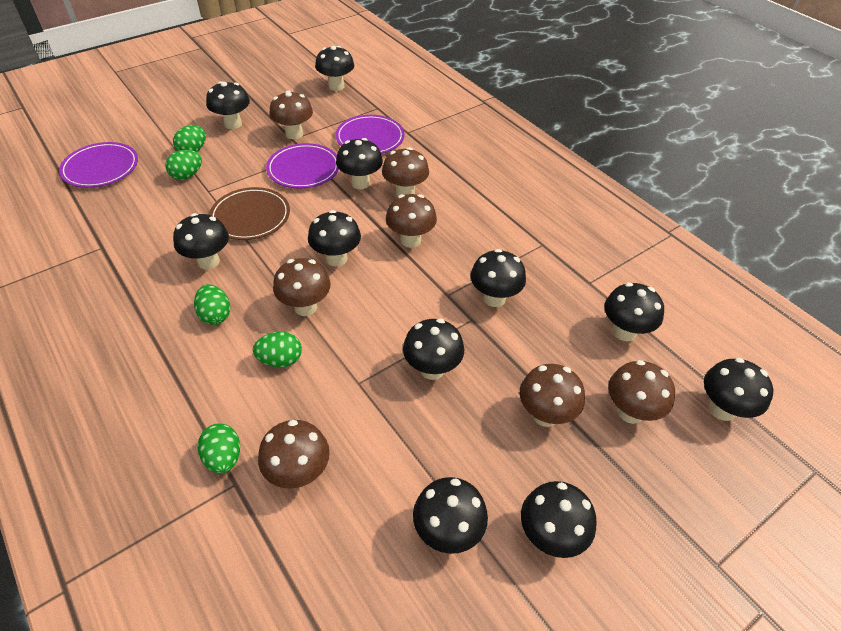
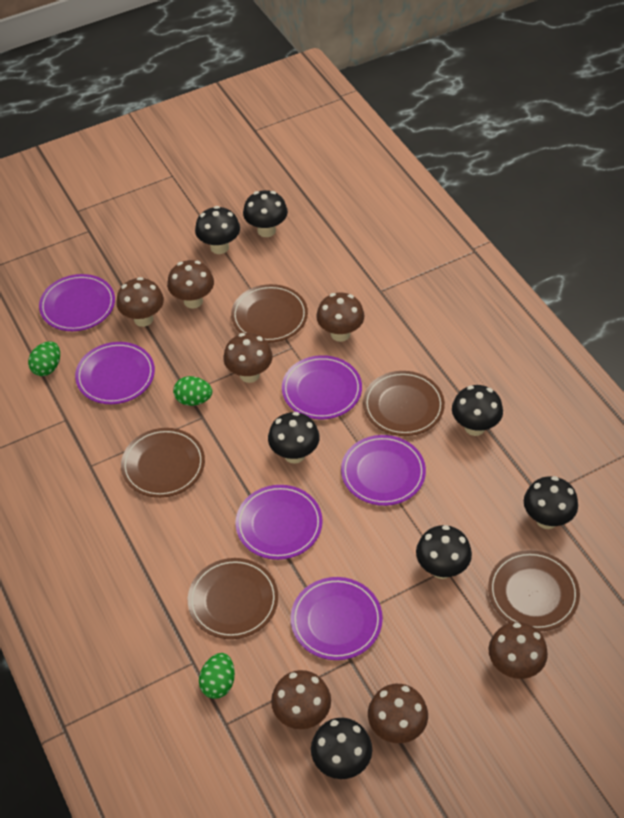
black mushroom: 11 -> 7
brown plate: 1 -> 5
green egg: 5 -> 3
purple plate: 3 -> 6

